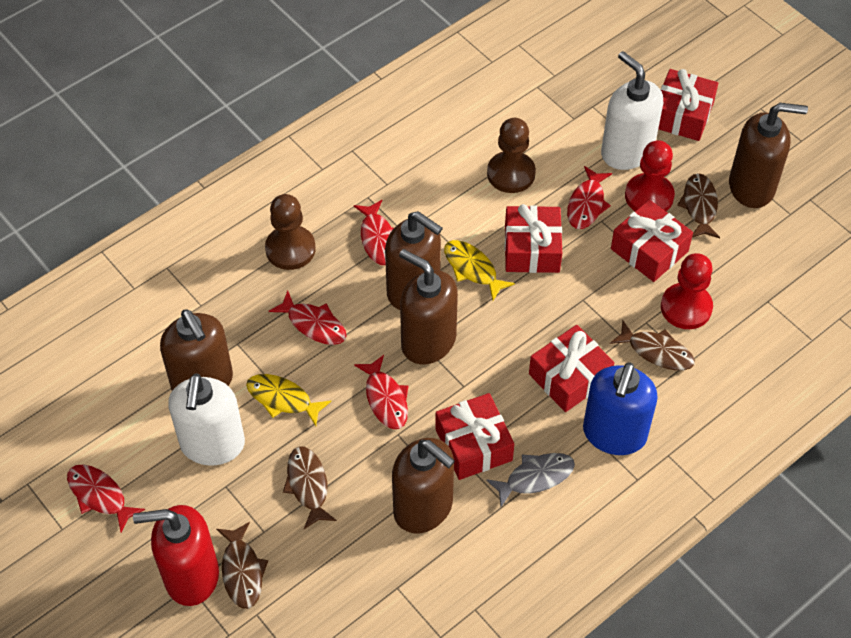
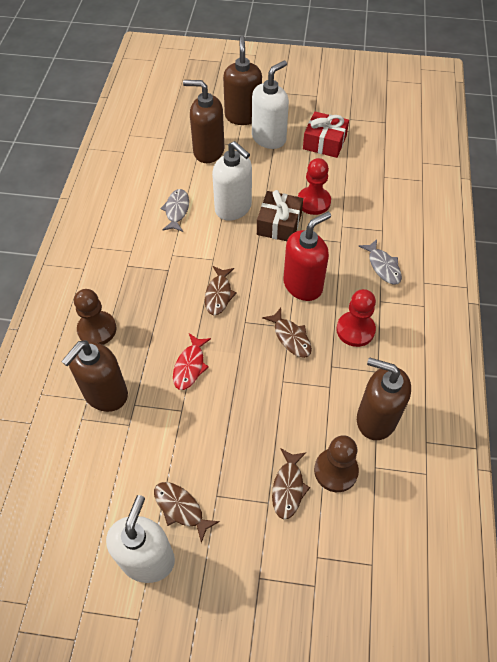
blue soap dispenser: 1 -> 0
brown gift: 0 -> 1
brown soap dispenser: 5 -> 4
grey fish: 1 -> 2
red fish: 5 -> 1
red gift: 5 -> 1
white soap dispenser: 2 -> 3
yellow fish: 2 -> 0

